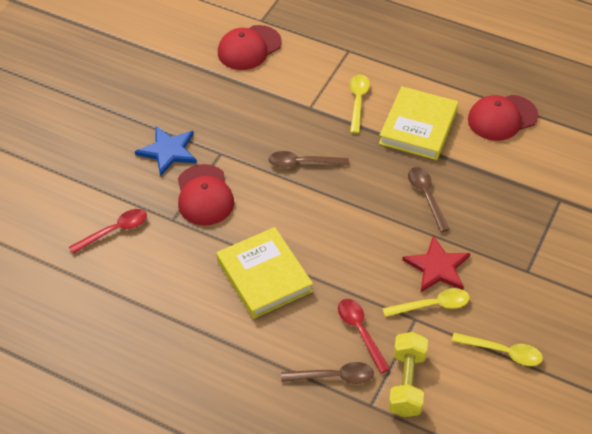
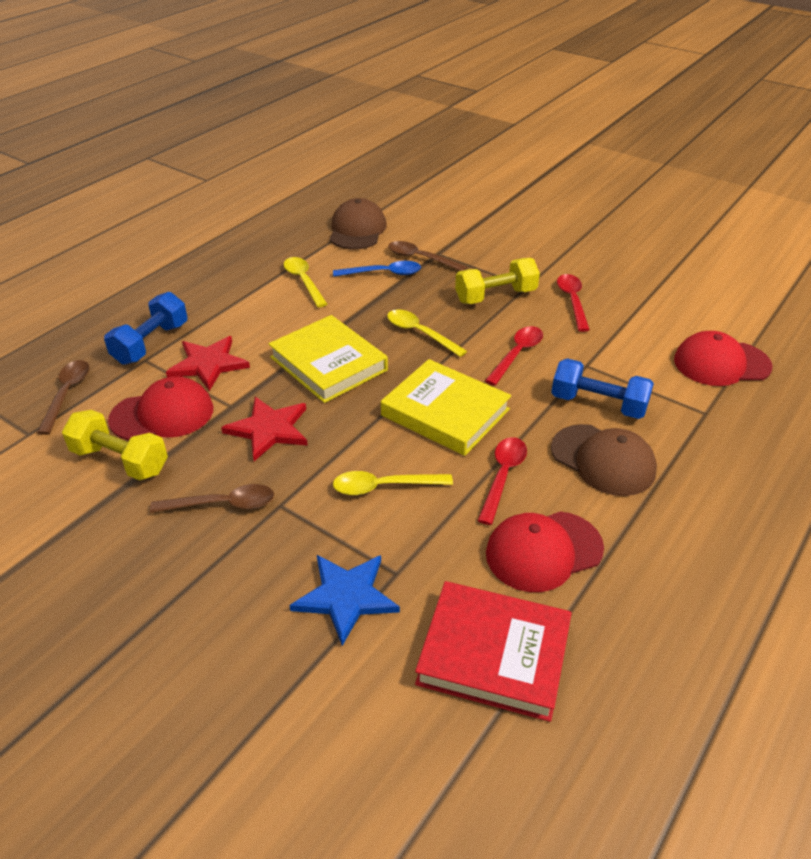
blue dumbbell: 0 -> 2
blue spoon: 0 -> 1
brown cap: 0 -> 2
red book: 0 -> 1
red spoon: 2 -> 3
red star: 1 -> 2
yellow dumbbell: 1 -> 2

